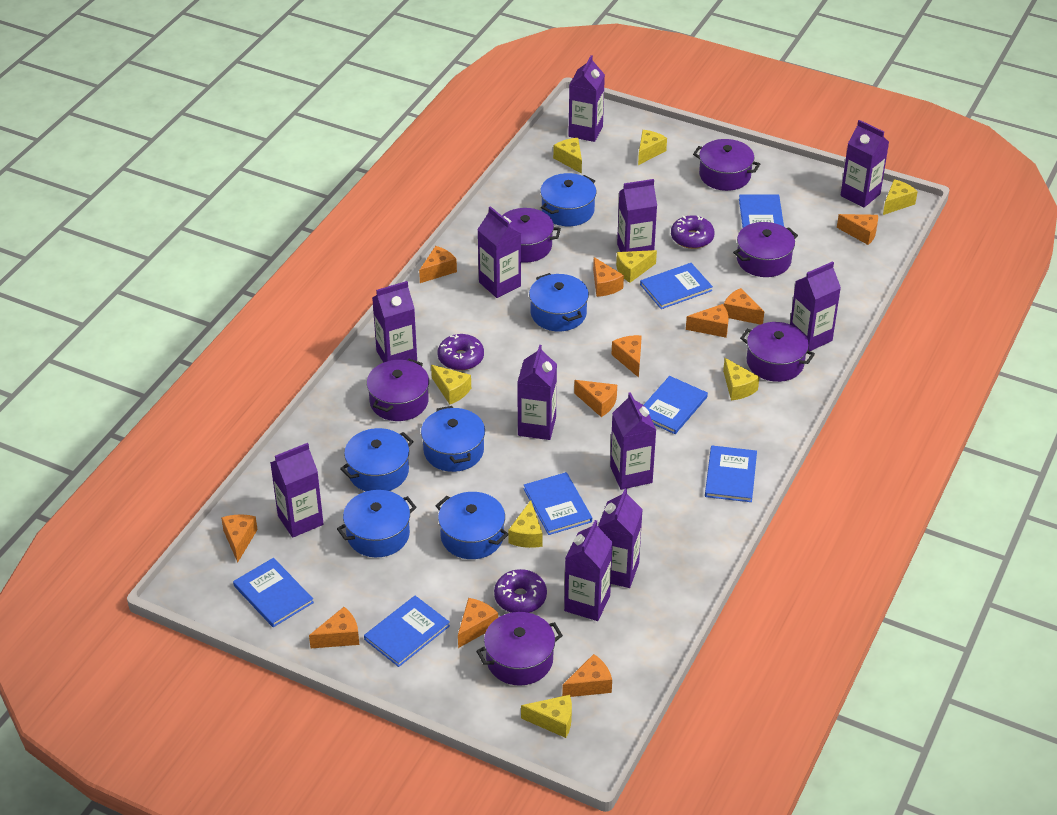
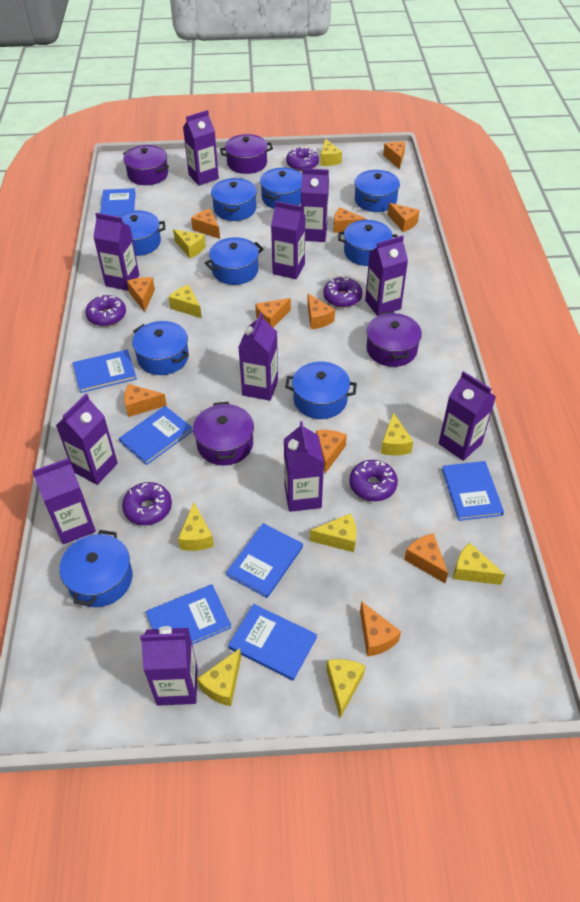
blue pot: 6 -> 9
purple donut: 3 -> 5
purple pot: 6 -> 4
yellow cheese: 8 -> 9

